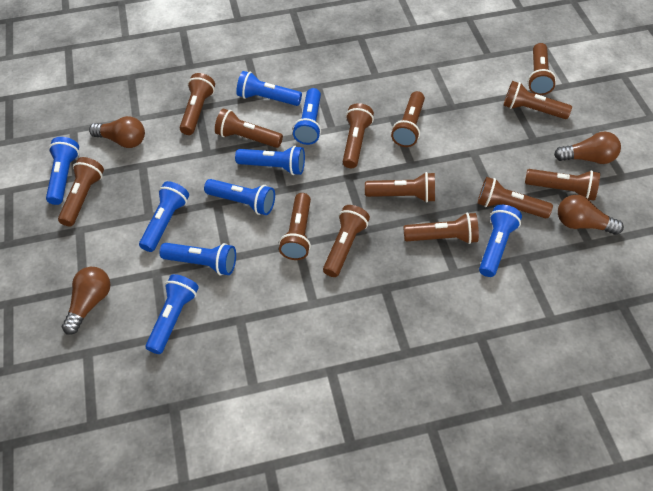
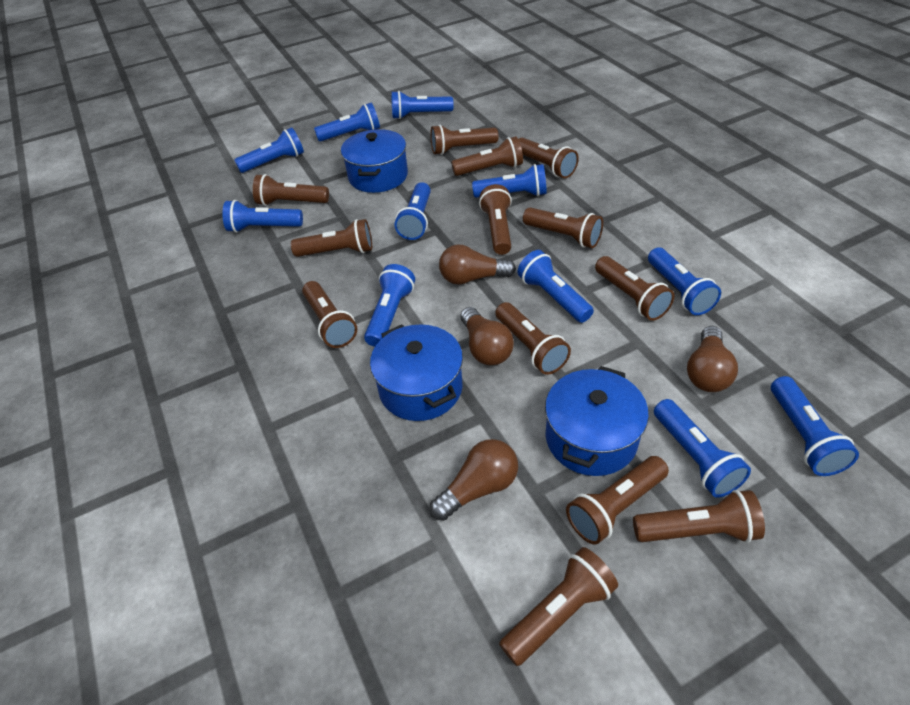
blue flashlight: 9 -> 11
blue pot: 0 -> 3

